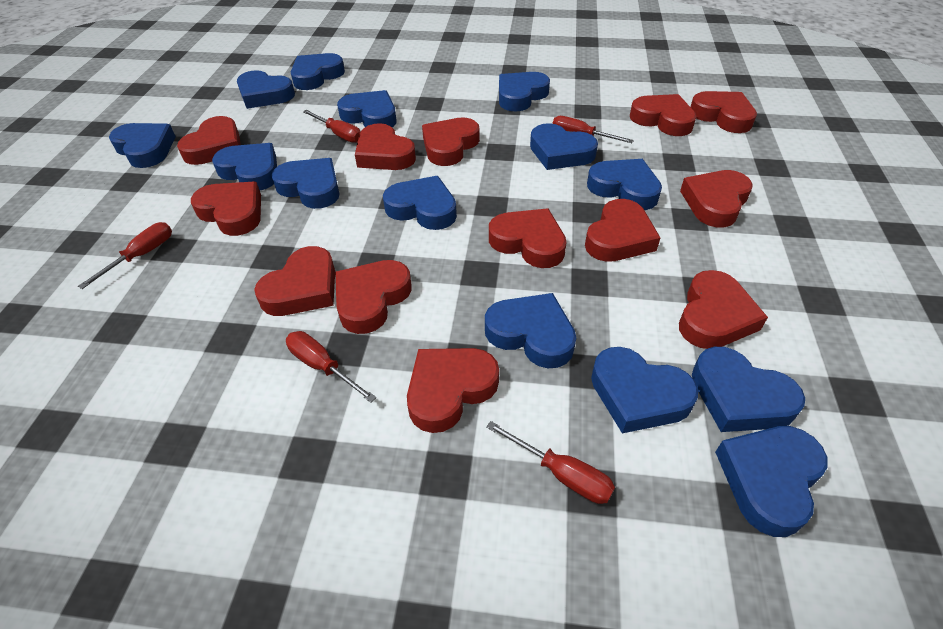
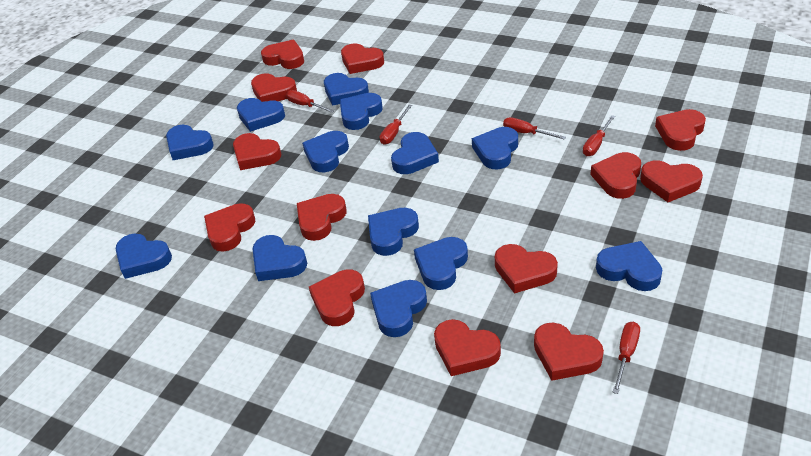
blue heart: 14 -> 13

